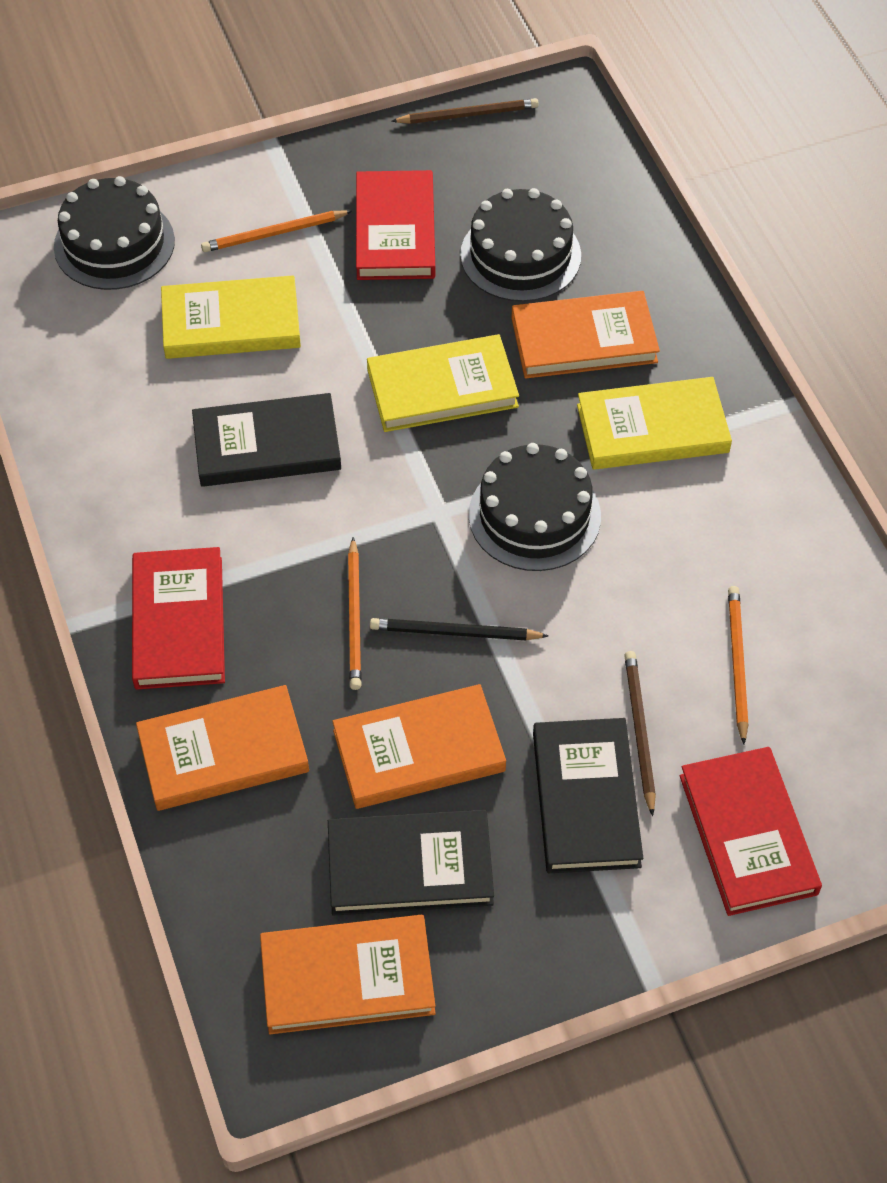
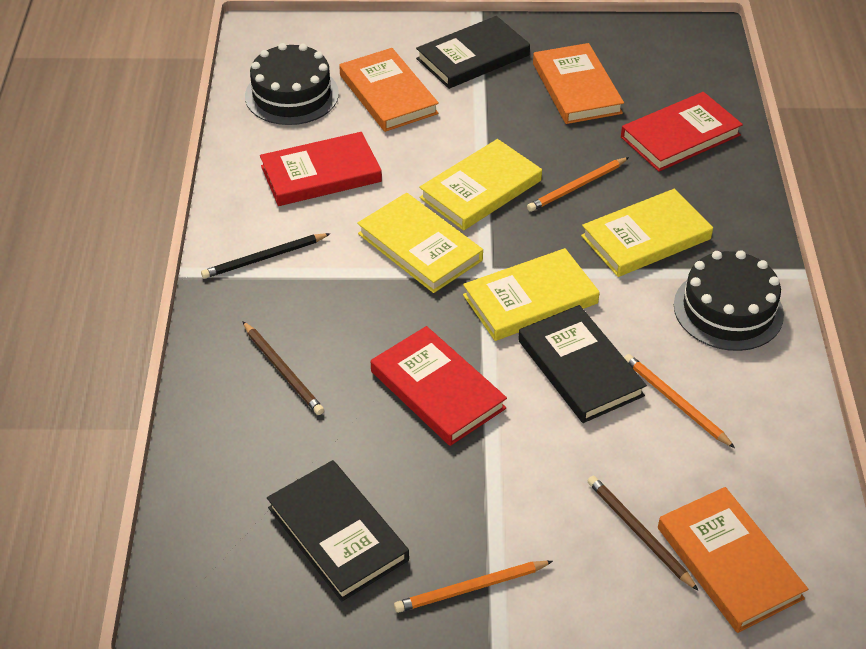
black cake: 3 -> 2
orange book: 4 -> 3
yellow book: 3 -> 4

